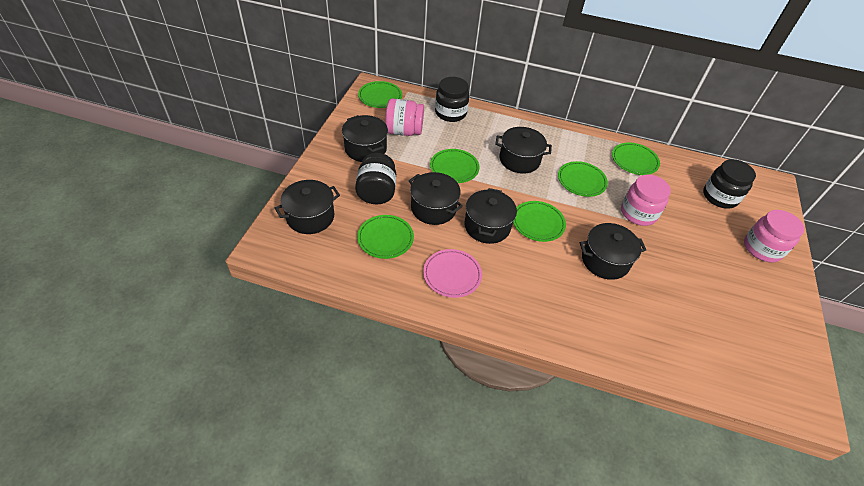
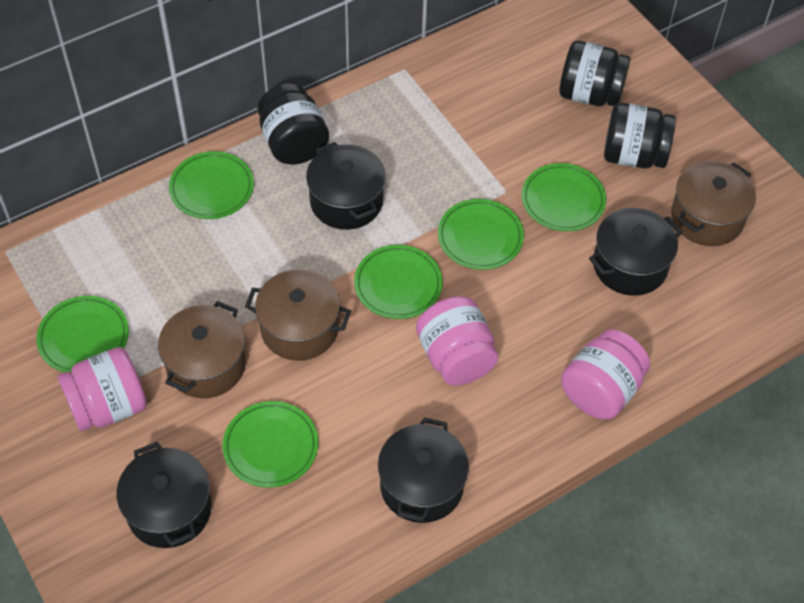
black pot: 6 -> 4
brown pot: 0 -> 3
pink plate: 1 -> 0

